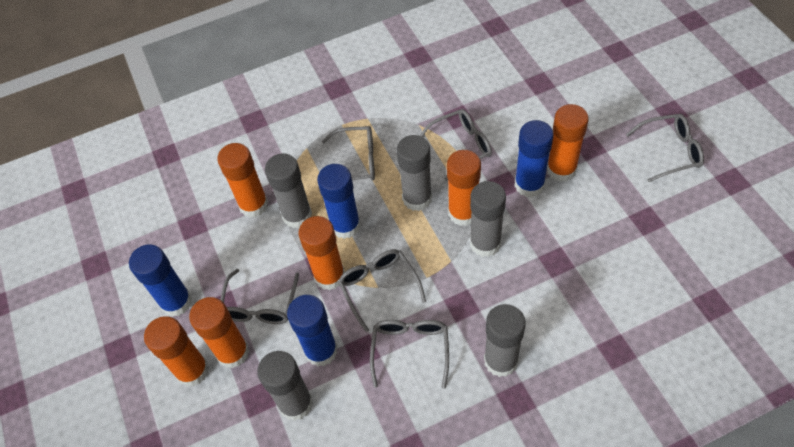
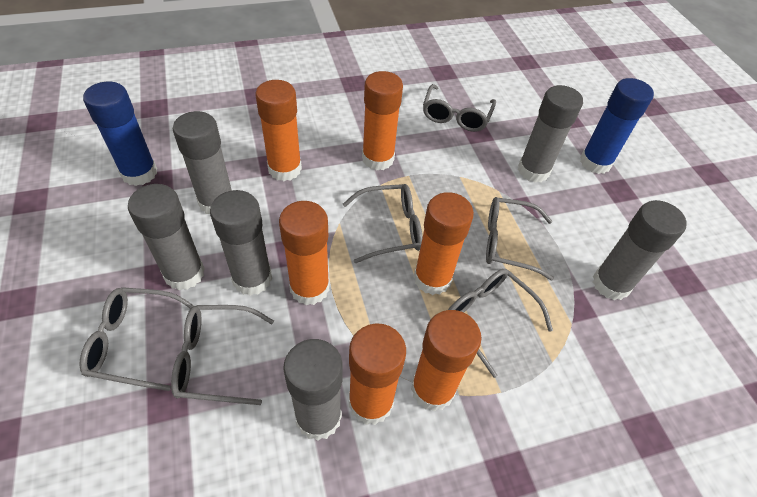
blue glue stick: 4 -> 2
grey glue stick: 5 -> 6

